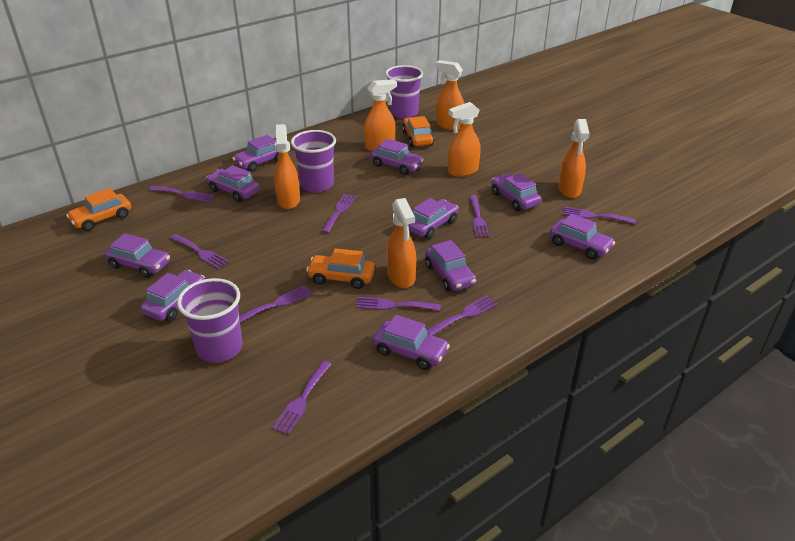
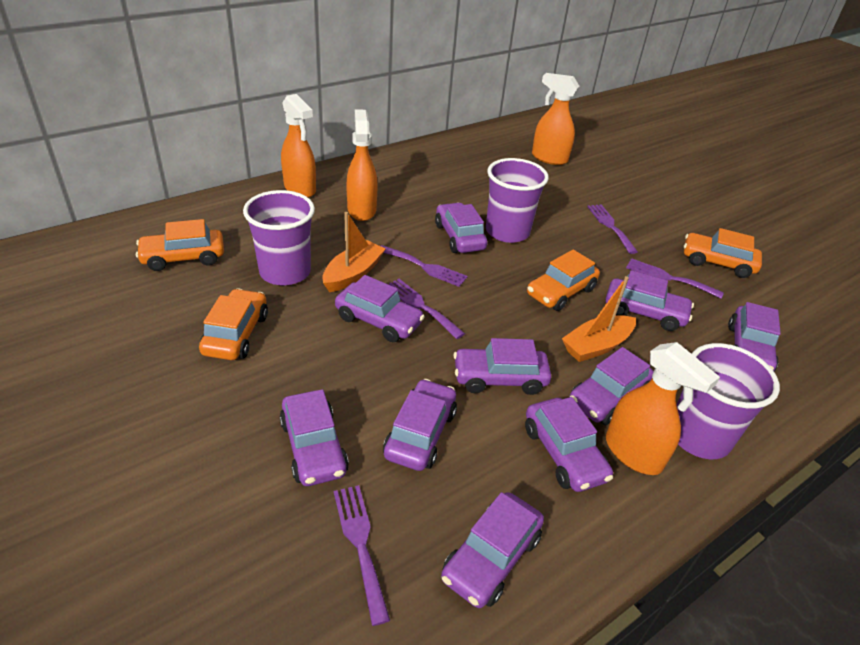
orange boat: 0 -> 2
orange car: 3 -> 4
orange spray bottle: 6 -> 4
purple fork: 9 -> 5

